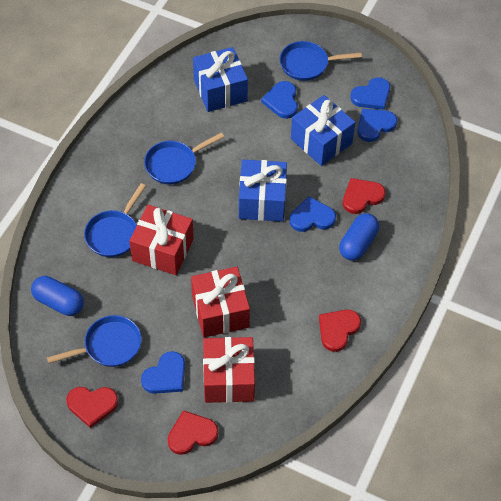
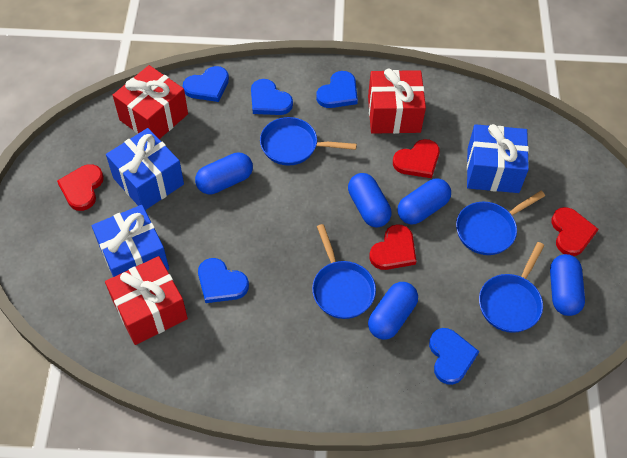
blue capsule: 2 -> 5

